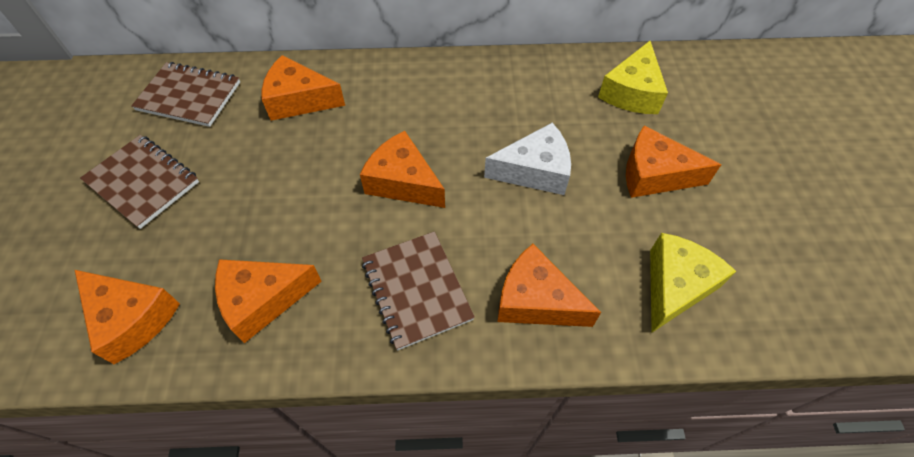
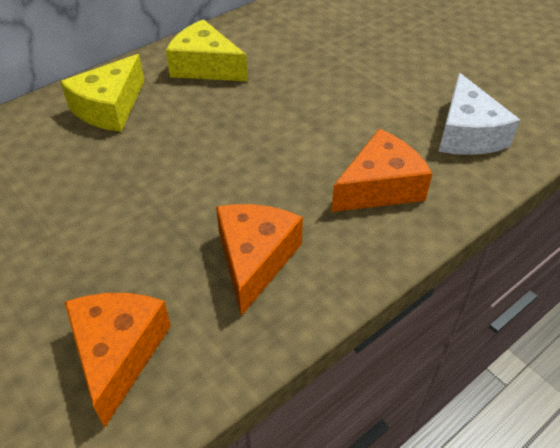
brown notebook: 3 -> 0
orange cheese: 6 -> 3

